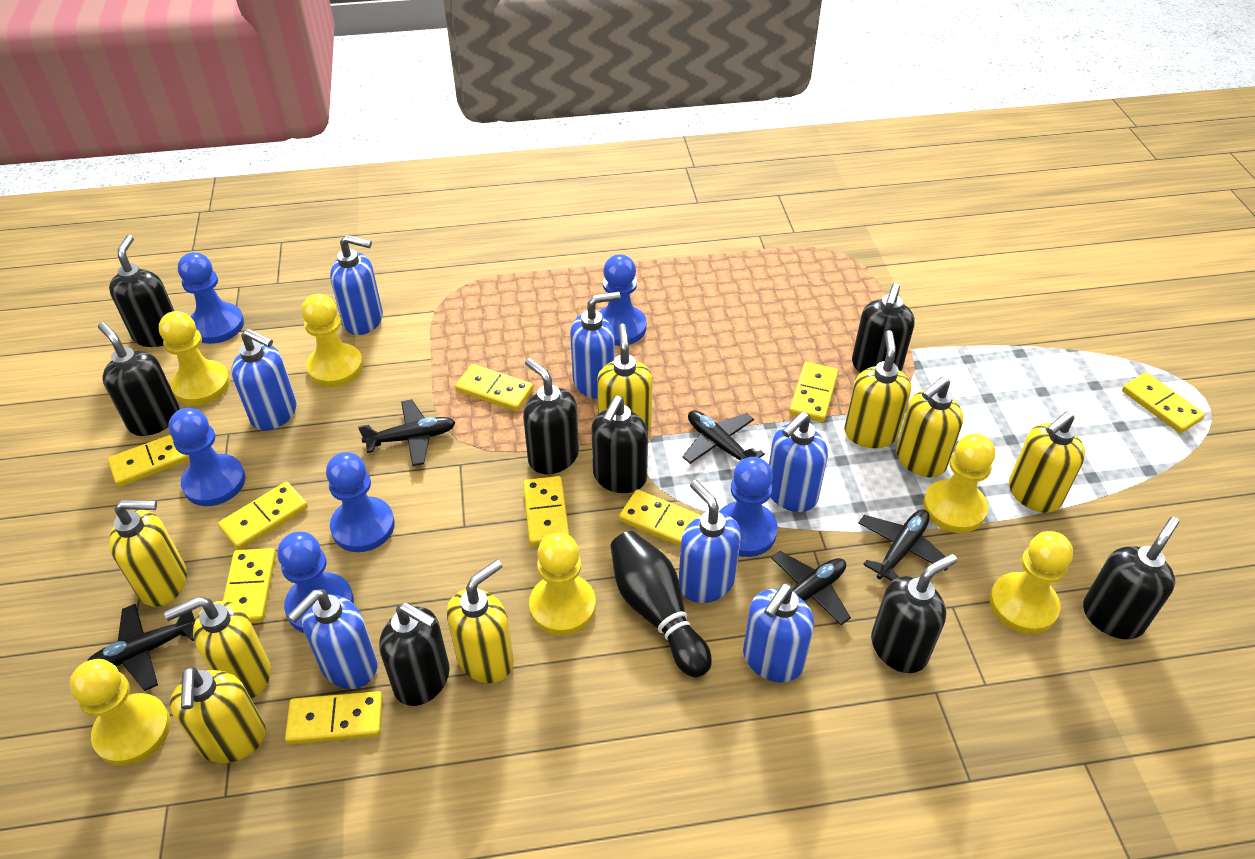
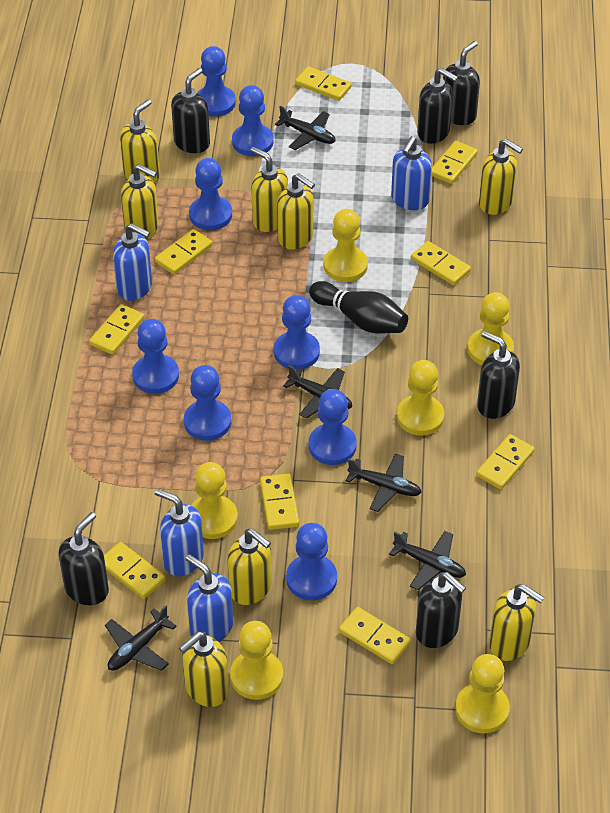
black soap dispenser: 8 -> 6
blue pawn: 6 -> 8
blue soap dispenser: 7 -> 4

